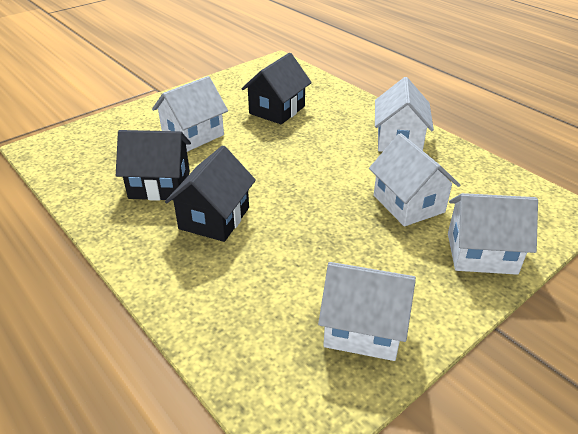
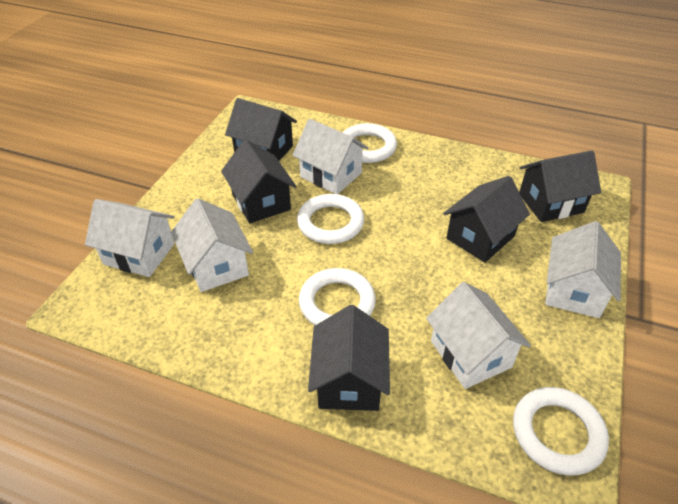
black house: 3 -> 5
white ring: 0 -> 4

